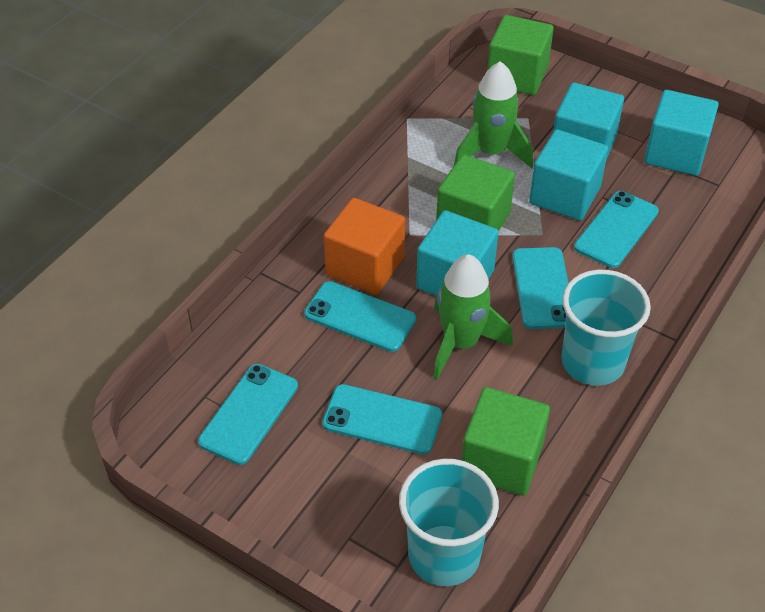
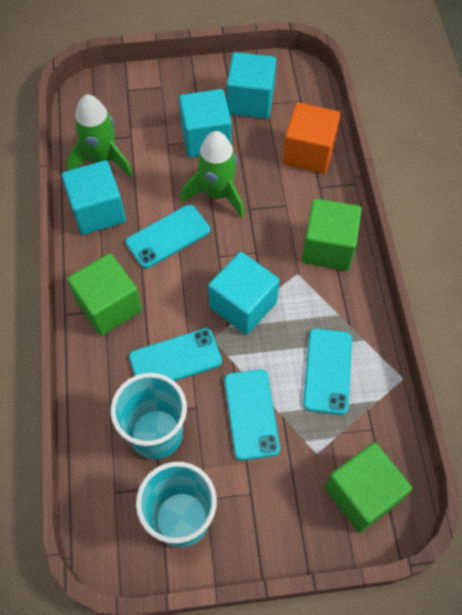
turquoise phone: 5 -> 4

